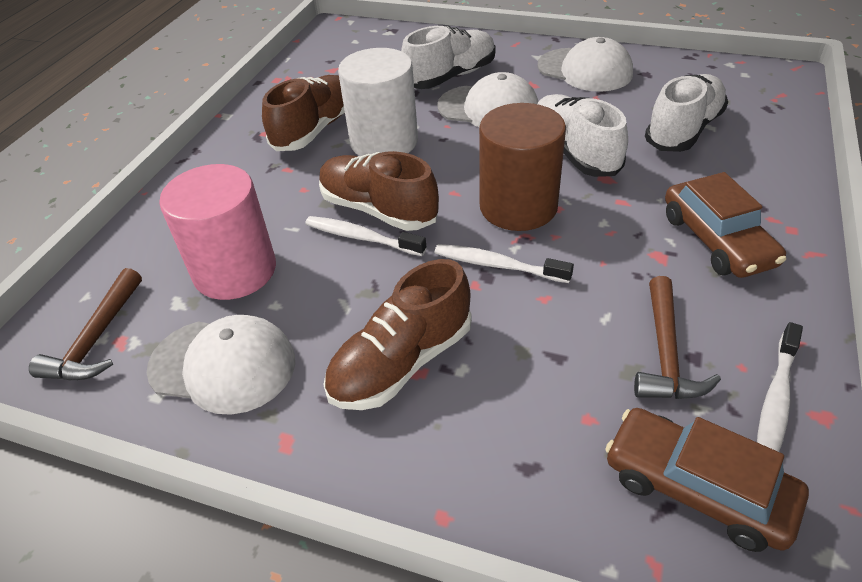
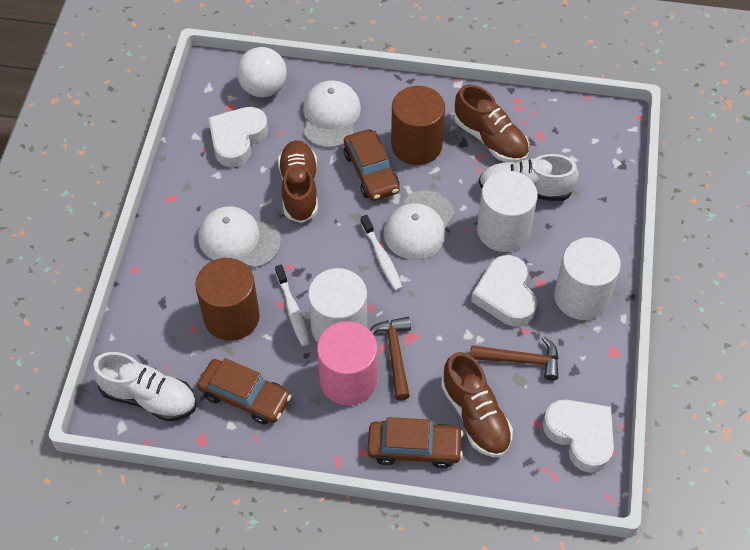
brown car: 2 -> 3
brown cylinder: 1 -> 2
white ball: 0 -> 1
white cylinder: 1 -> 3
white heart: 0 -> 3
white shoe: 3 -> 2
white toothbrush: 3 -> 2

